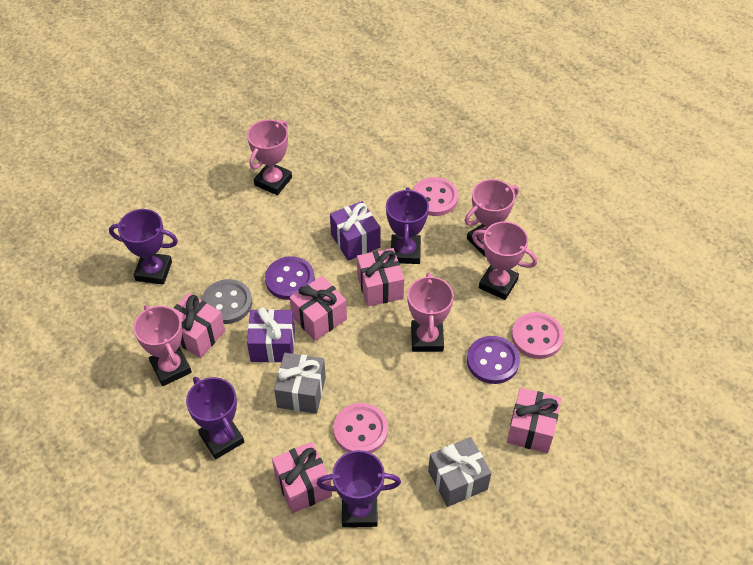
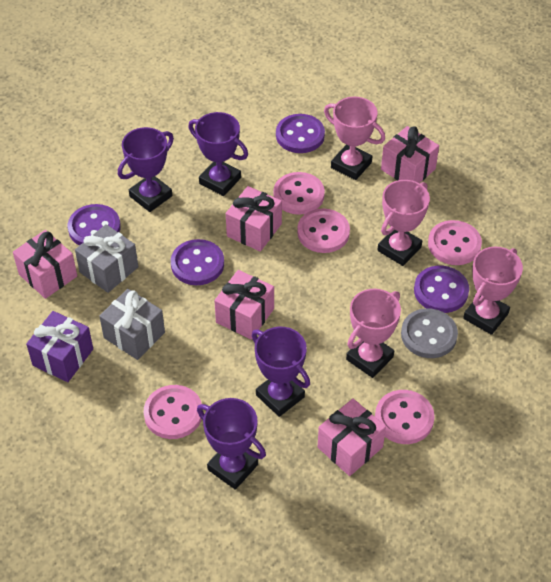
pink button: 3 -> 5
pink trophy: 5 -> 4
purple button: 2 -> 4
purple gift: 2 -> 1

